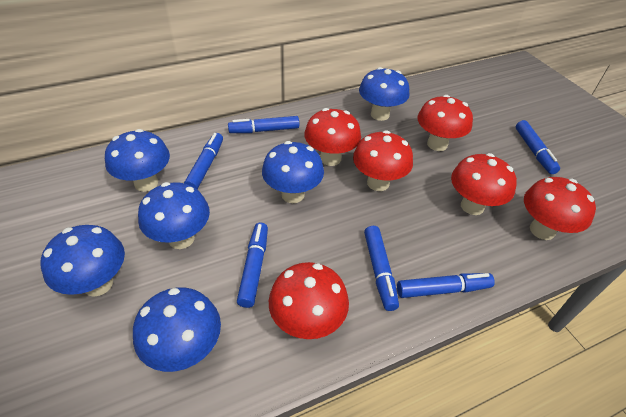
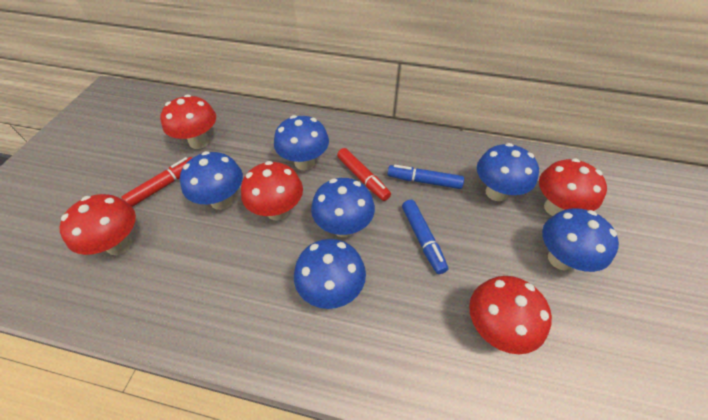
blue marker: 6 -> 2
red marker: 0 -> 2
red mushroom: 6 -> 5

